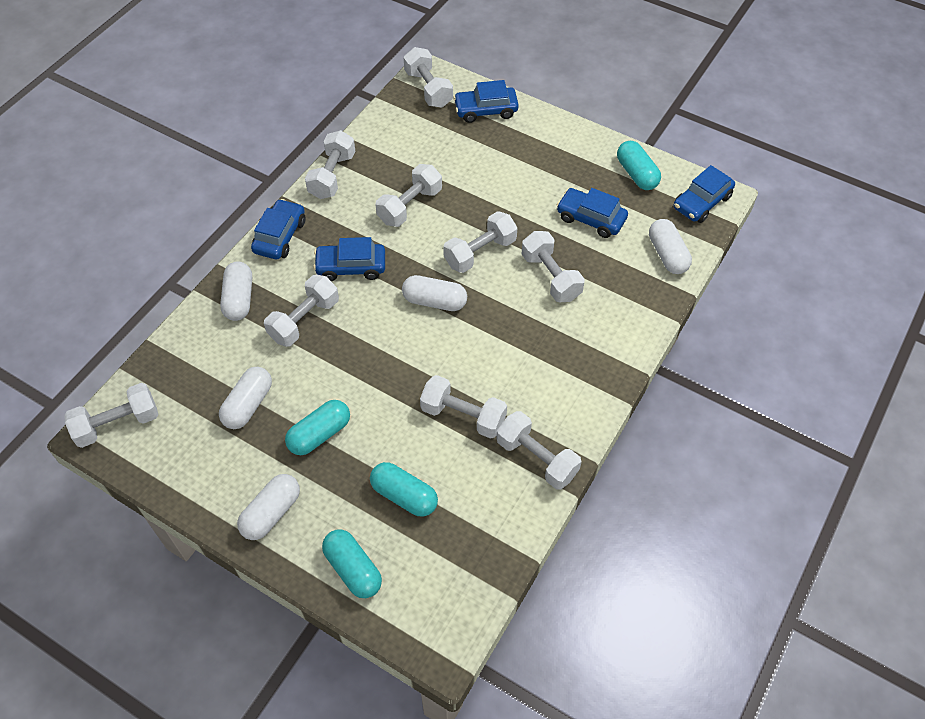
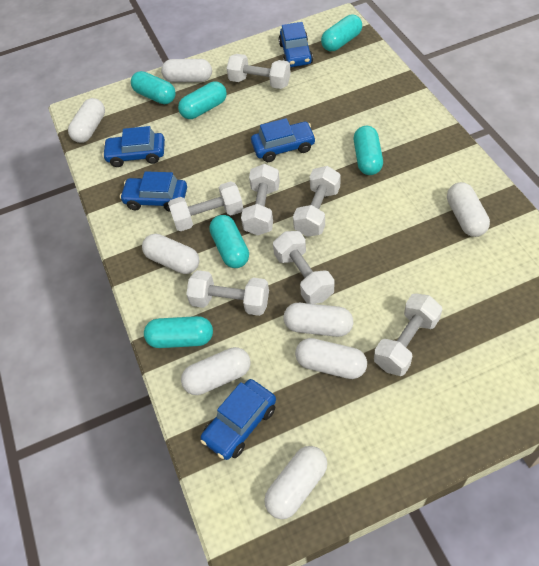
turquoise capsule: 4 -> 6
white capsule: 5 -> 8
white dumbbell: 9 -> 7

